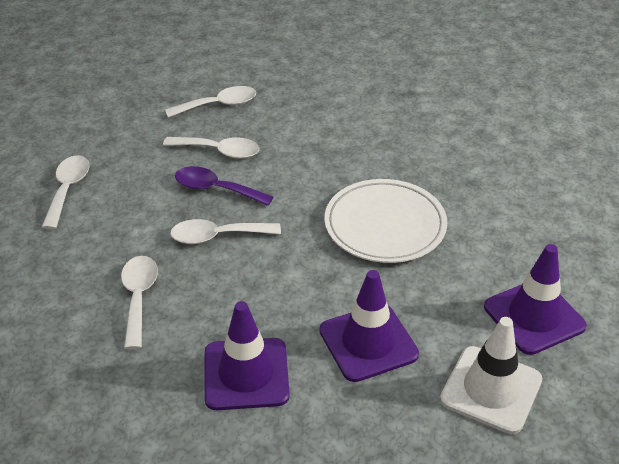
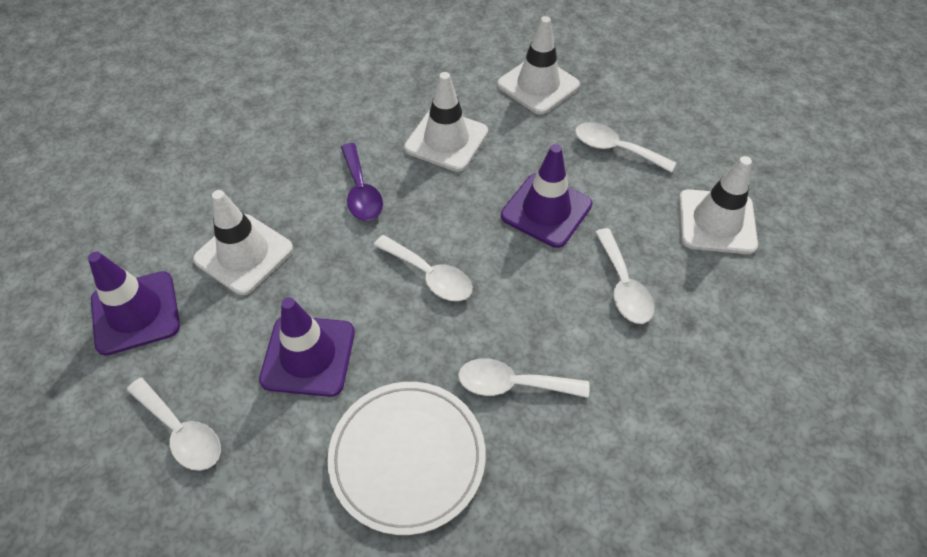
white traffic cone: 1 -> 4

